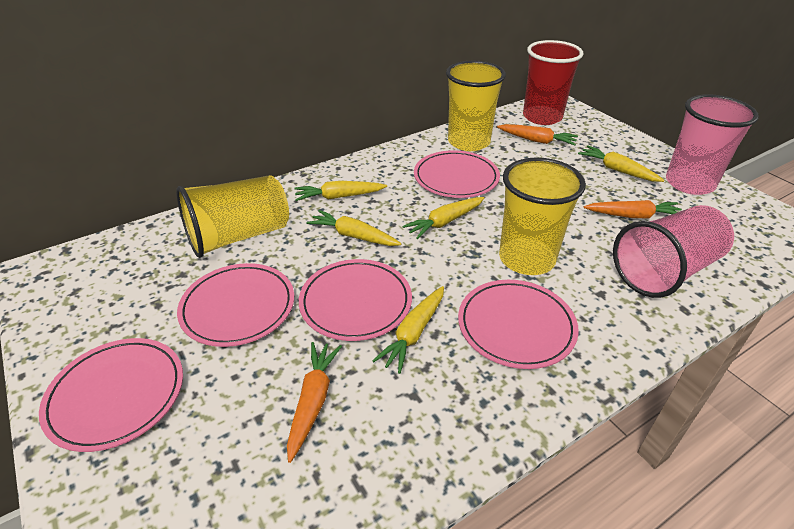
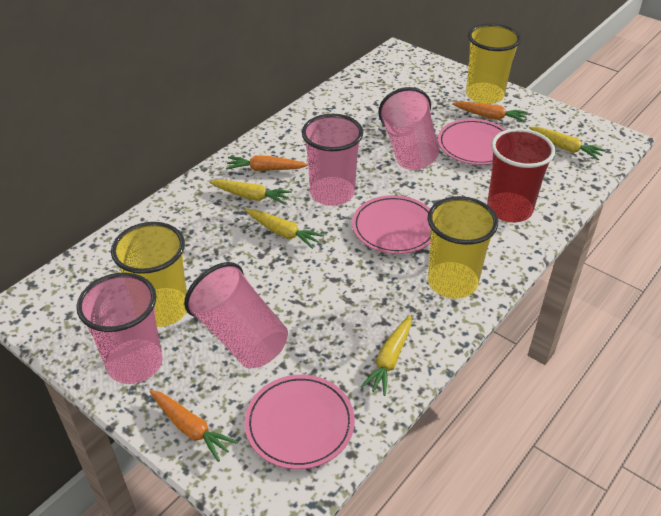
pink cup: 2 -> 4
pink plate: 5 -> 3
yellow carrot: 5 -> 4

